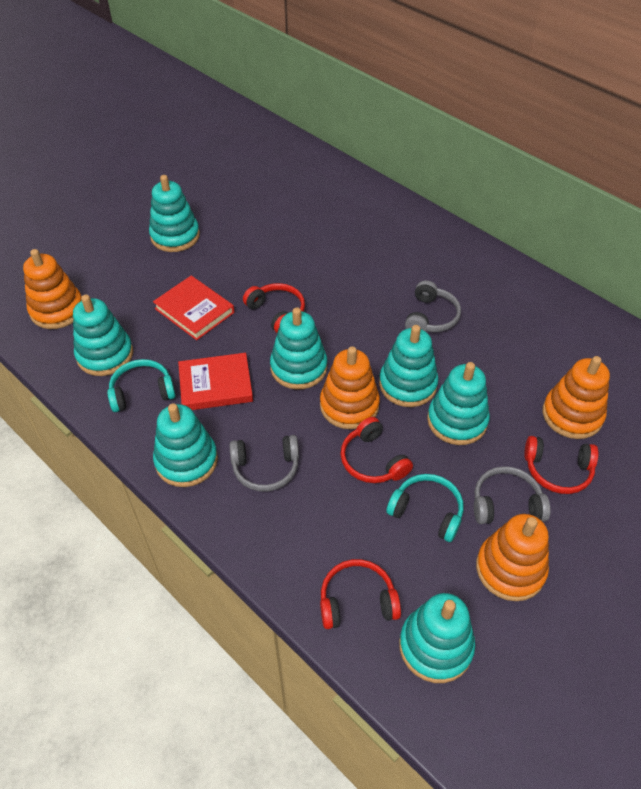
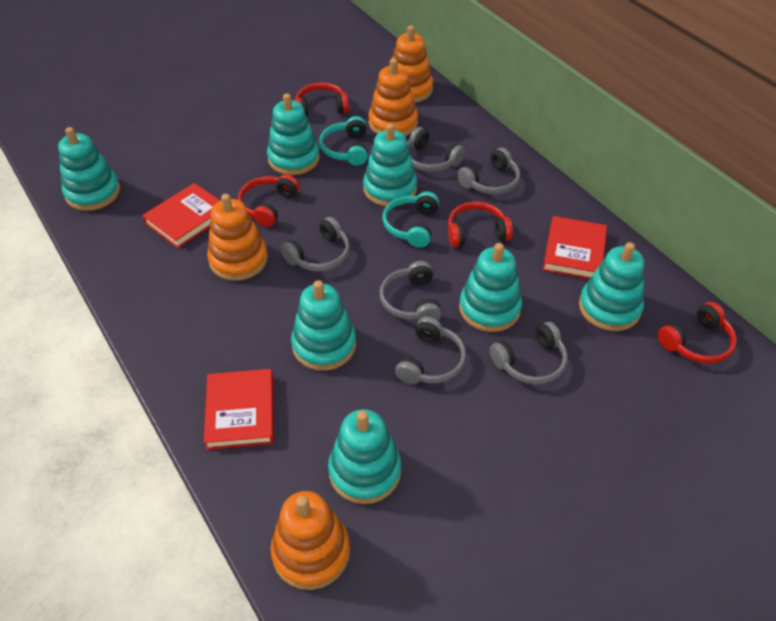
grey headphones: 3 -> 6
red book: 2 -> 3

